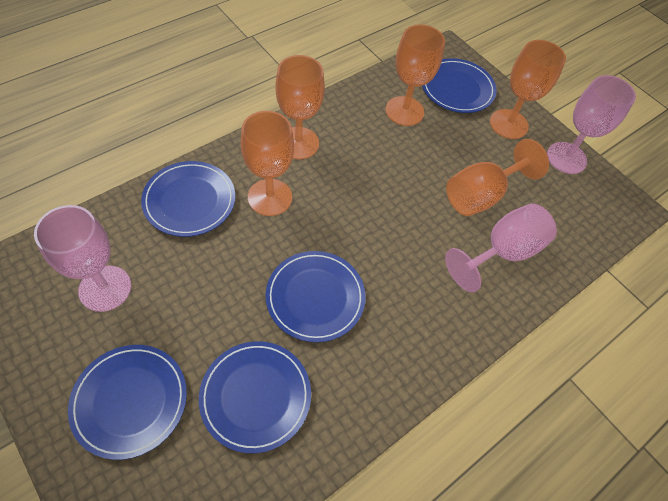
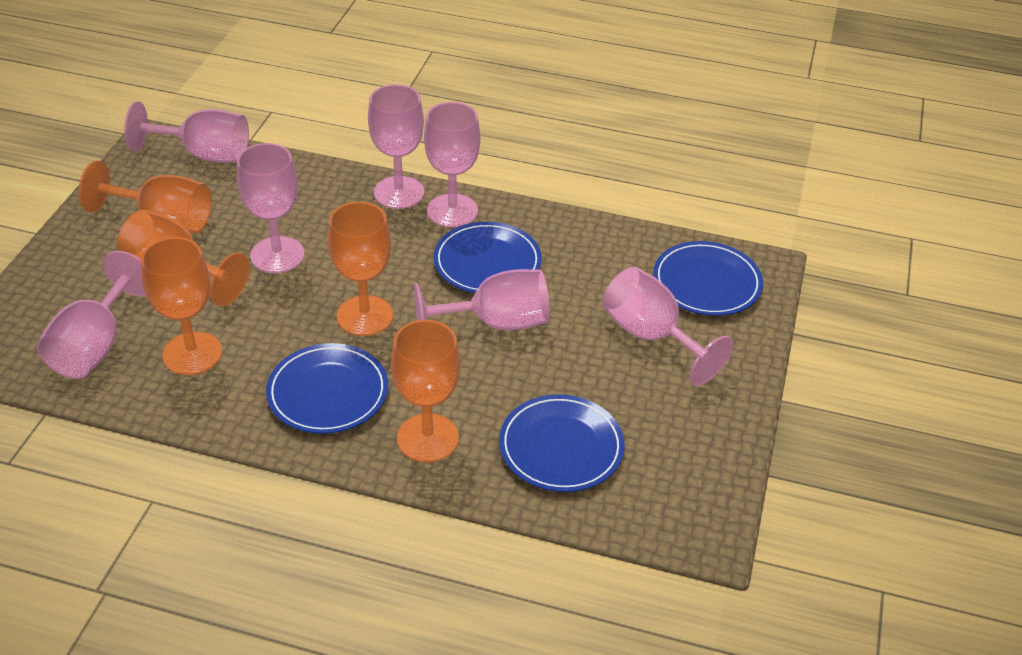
blue plate: 5 -> 4
pink goblet: 3 -> 7

